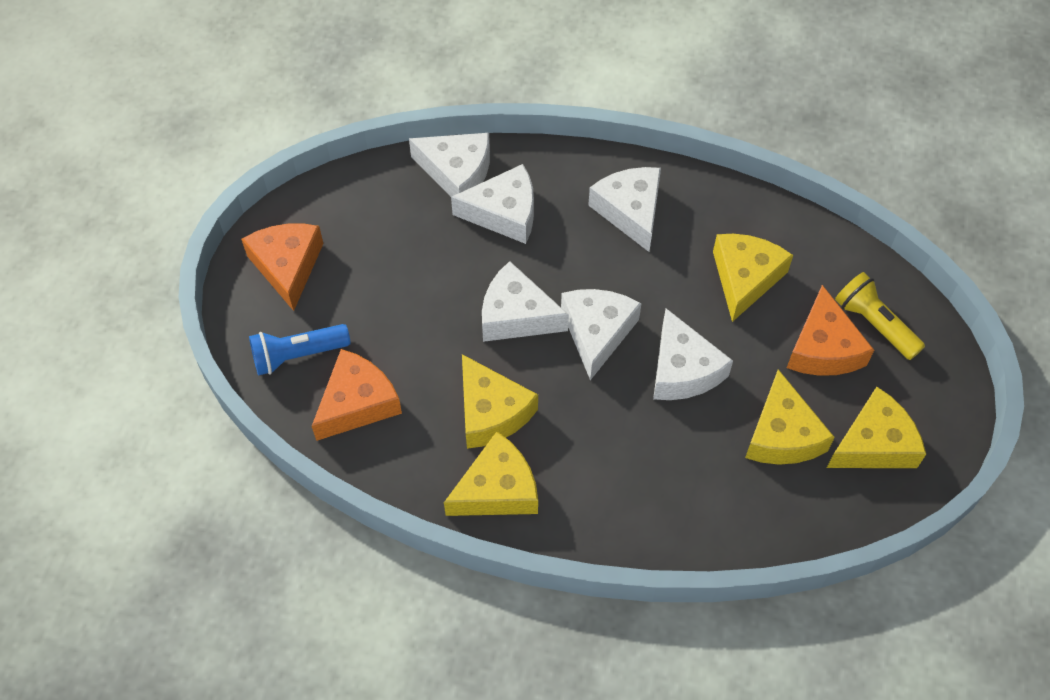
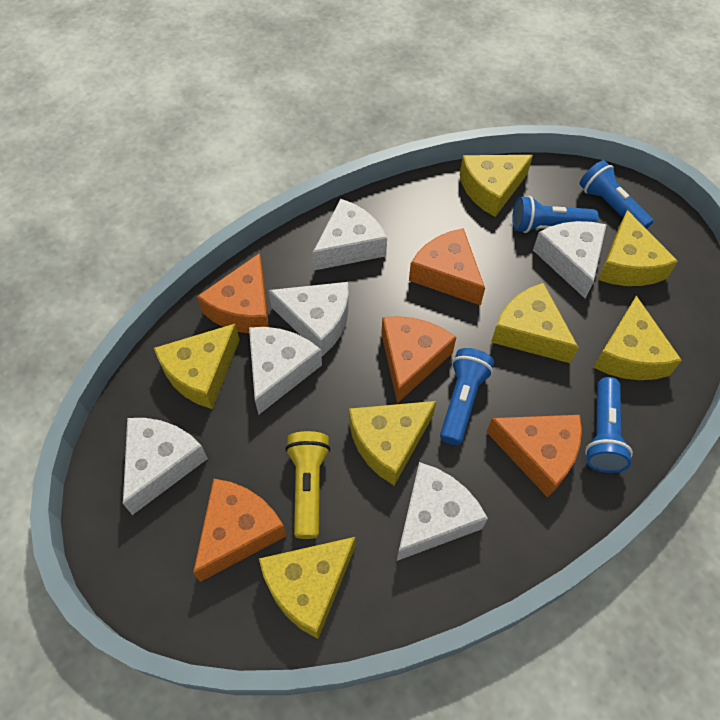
blue flashlight: 1 -> 4
orange cheese: 3 -> 5
yellow cheese: 5 -> 7

